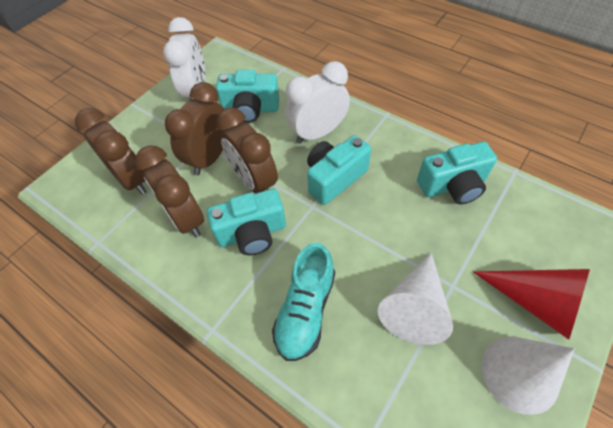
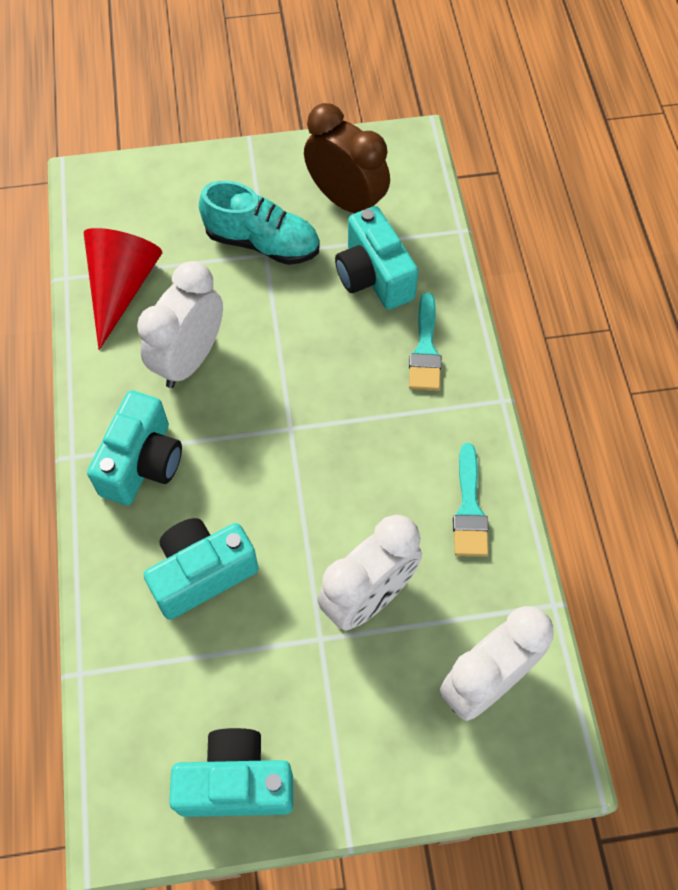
brown clock: 4 -> 1
turquoise brush: 0 -> 2
white clock: 2 -> 3
white cone: 2 -> 0

